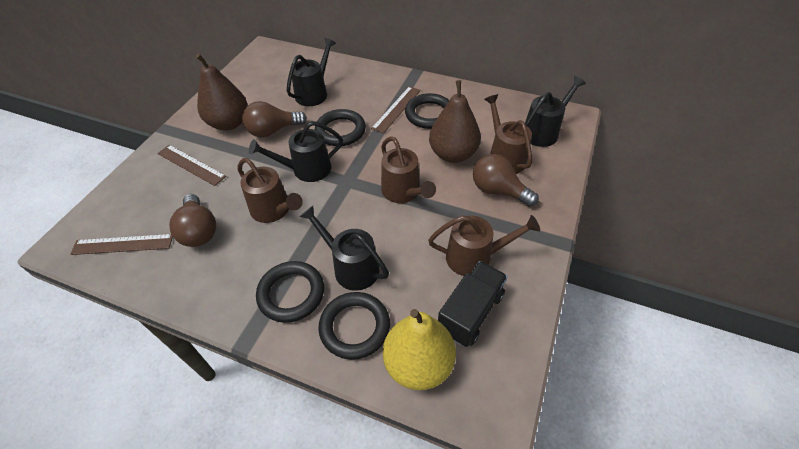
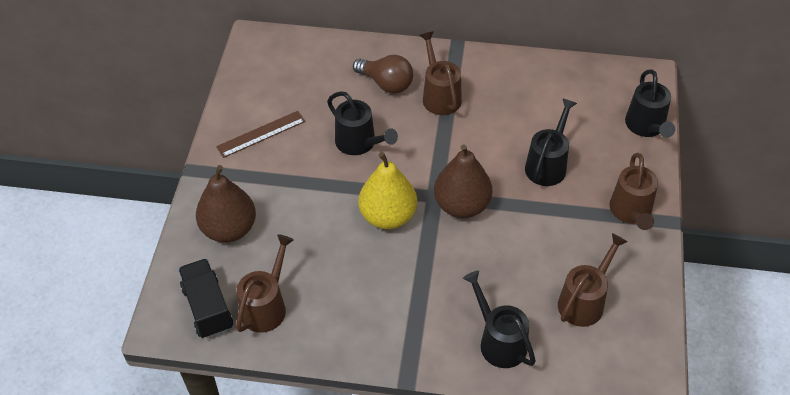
black ring: 4 -> 0
brown light bulb: 3 -> 1
brown ruler: 3 -> 1

